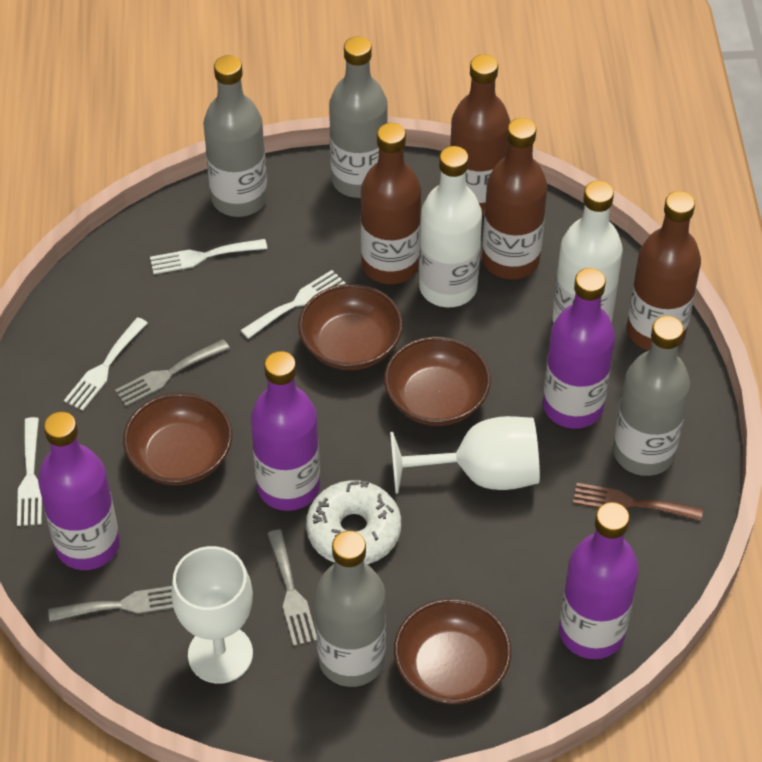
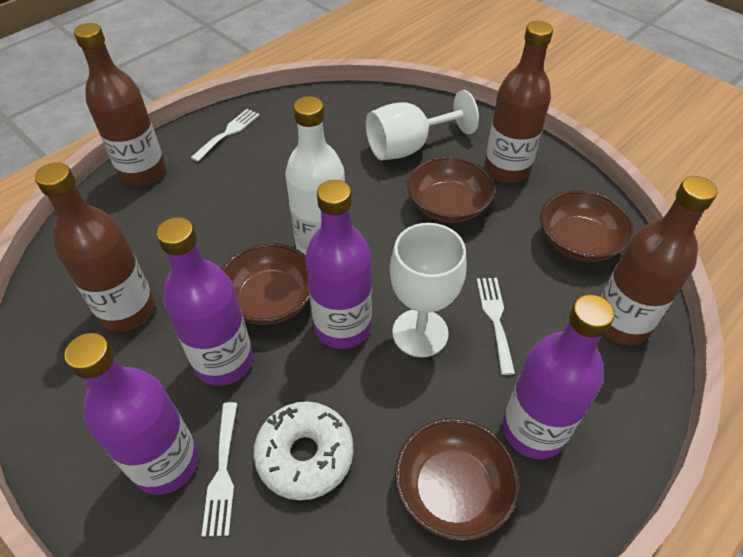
brown fork: 1 -> 0
grey bottle: 4 -> 0
grey fork: 3 -> 0
white bottle: 2 -> 1
white fork: 4 -> 3

